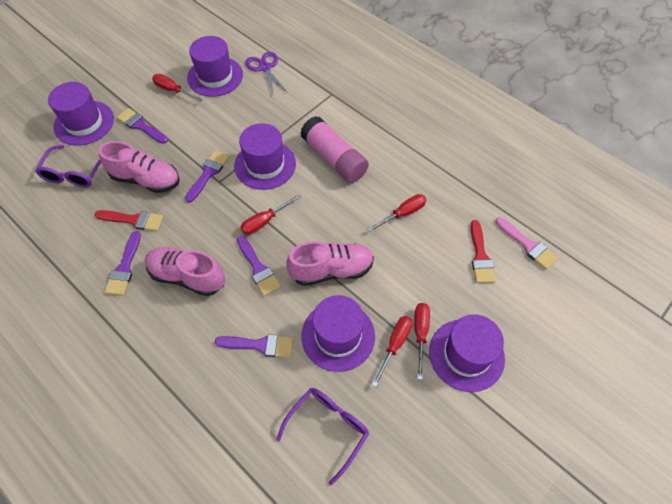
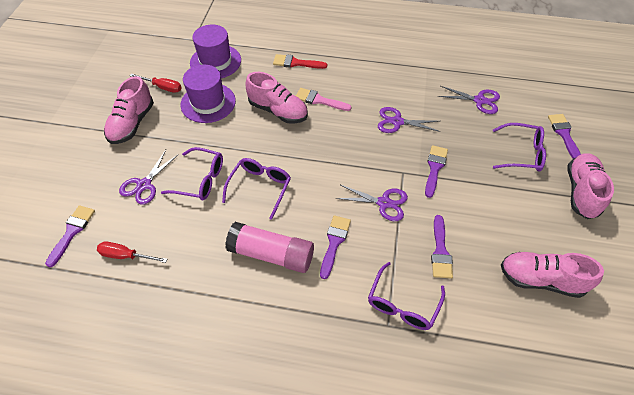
pink shoe: 3 -> 4
purple glasses: 2 -> 4
purple hat: 5 -> 2
purple scissors: 1 -> 4
red brush: 2 -> 1
red screwdriver: 5 -> 2

